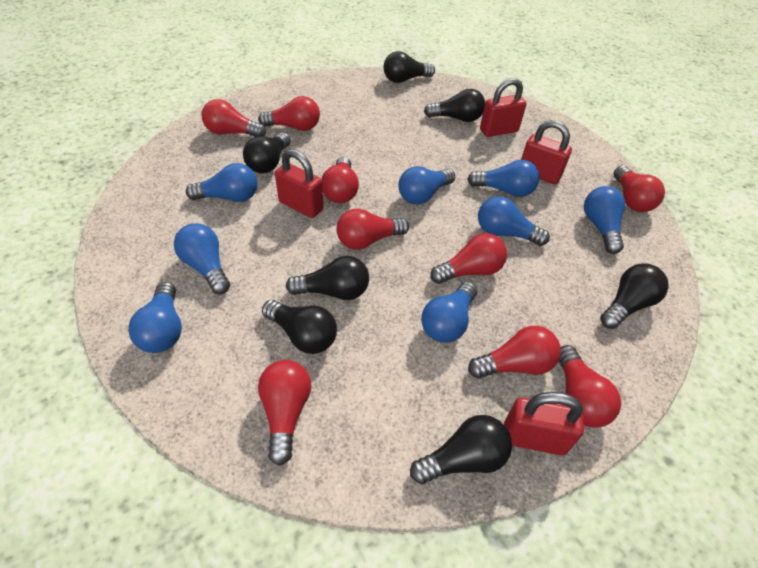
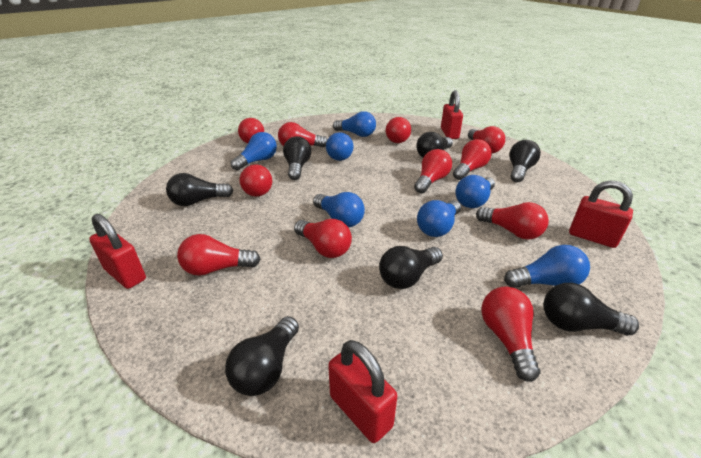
blue light bulb: 8 -> 7
red light bulb: 9 -> 11

